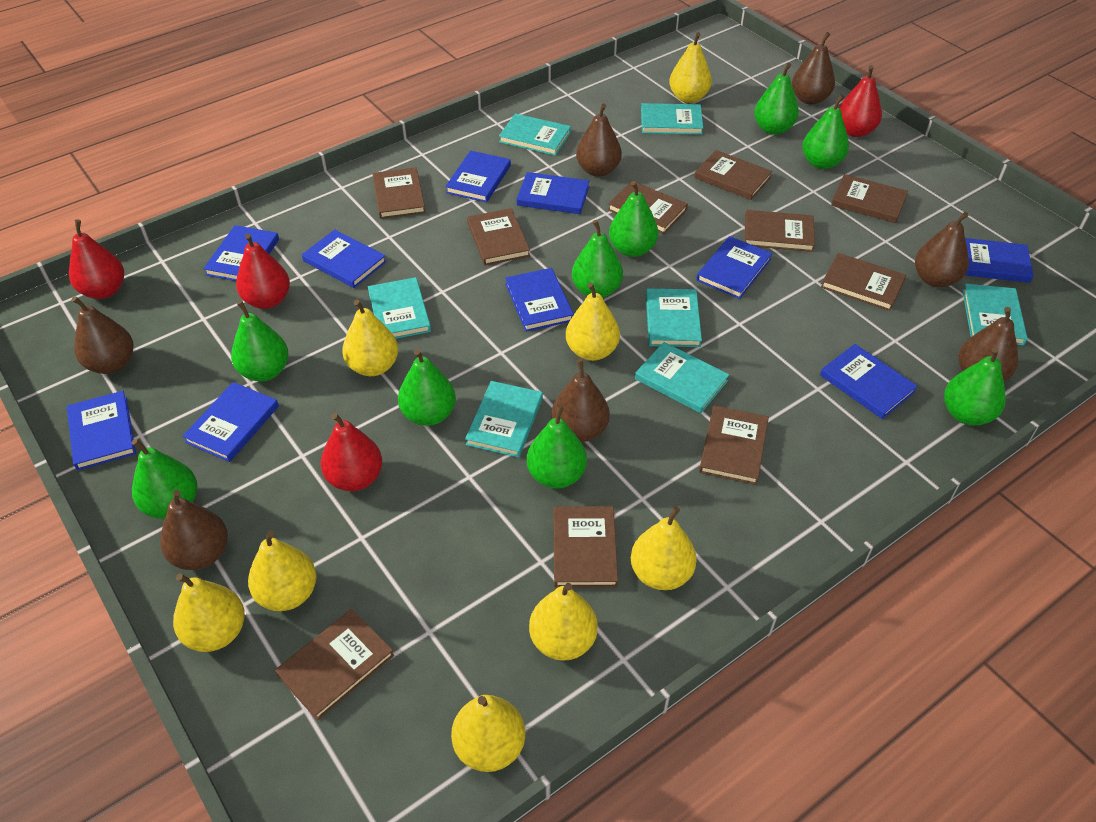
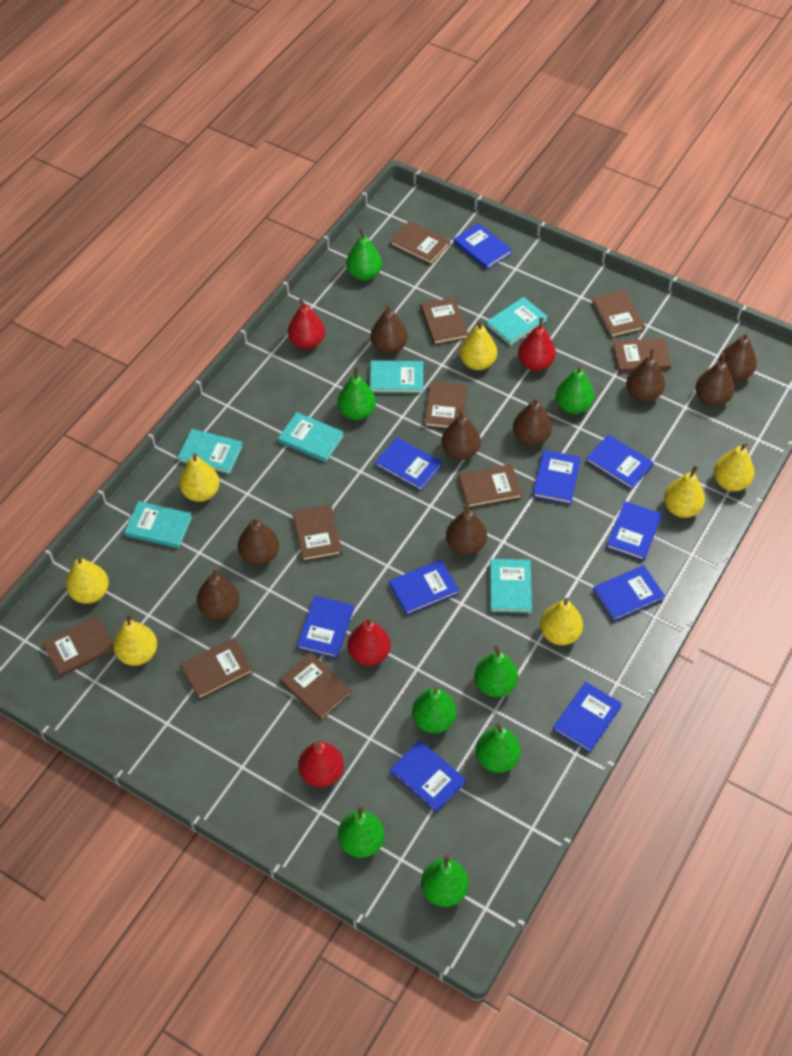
brown pear: 7 -> 9
green pear: 9 -> 8
turquoise book: 7 -> 6
yellow pear: 8 -> 7

